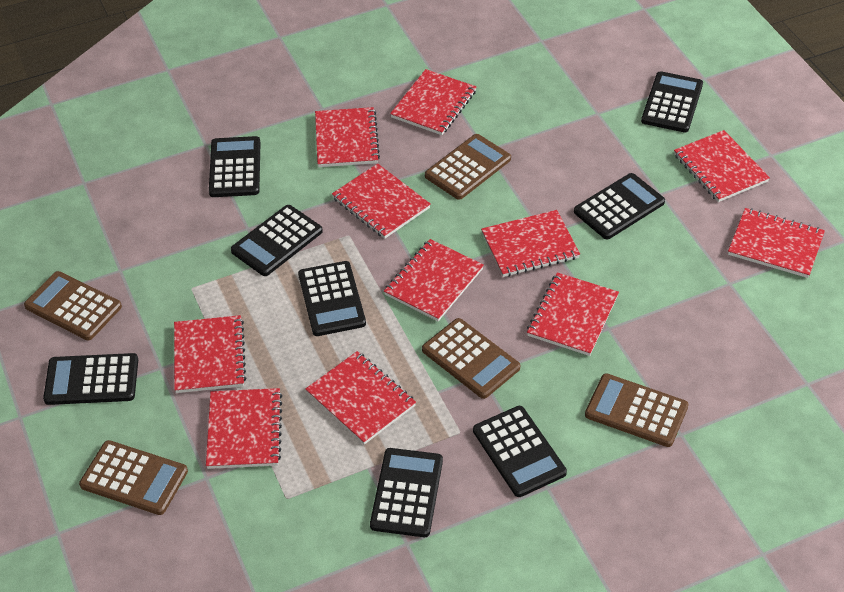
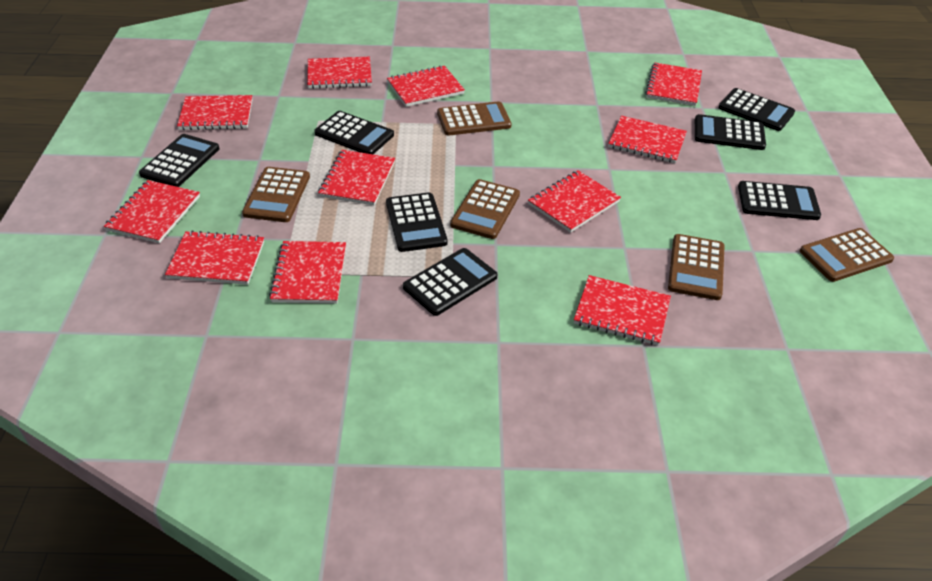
black calculator: 8 -> 7

